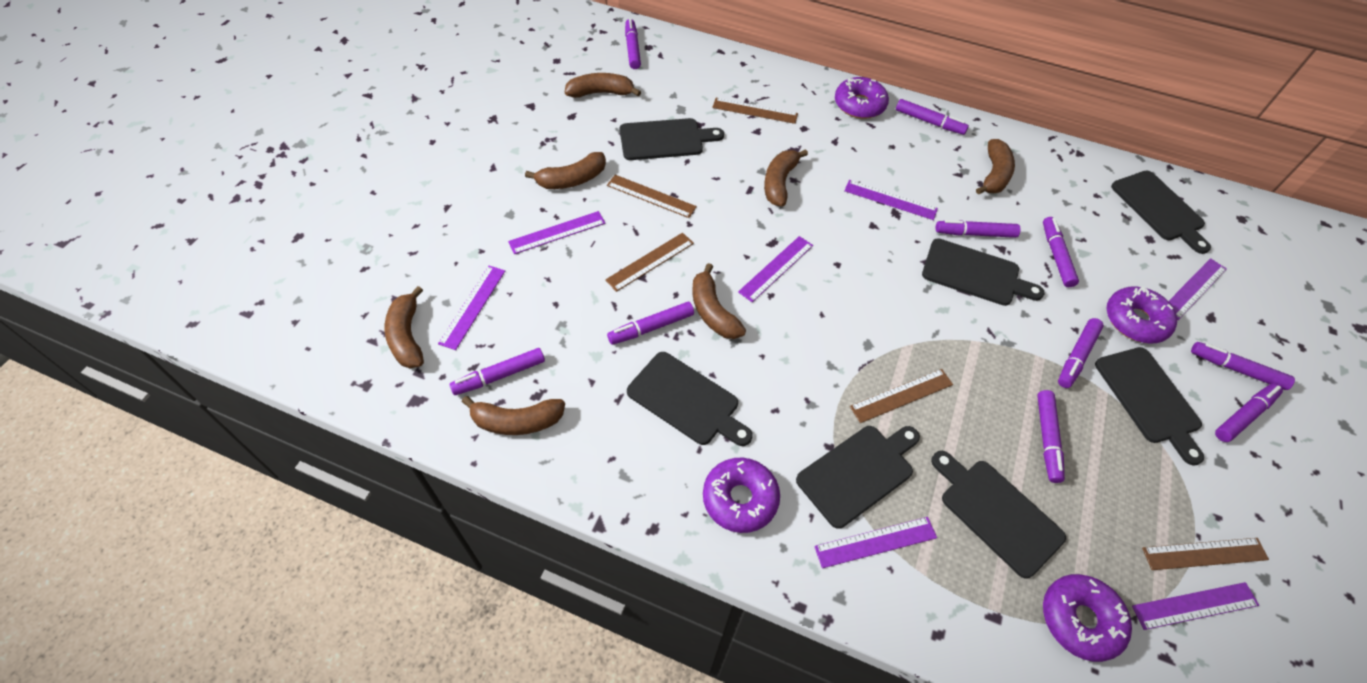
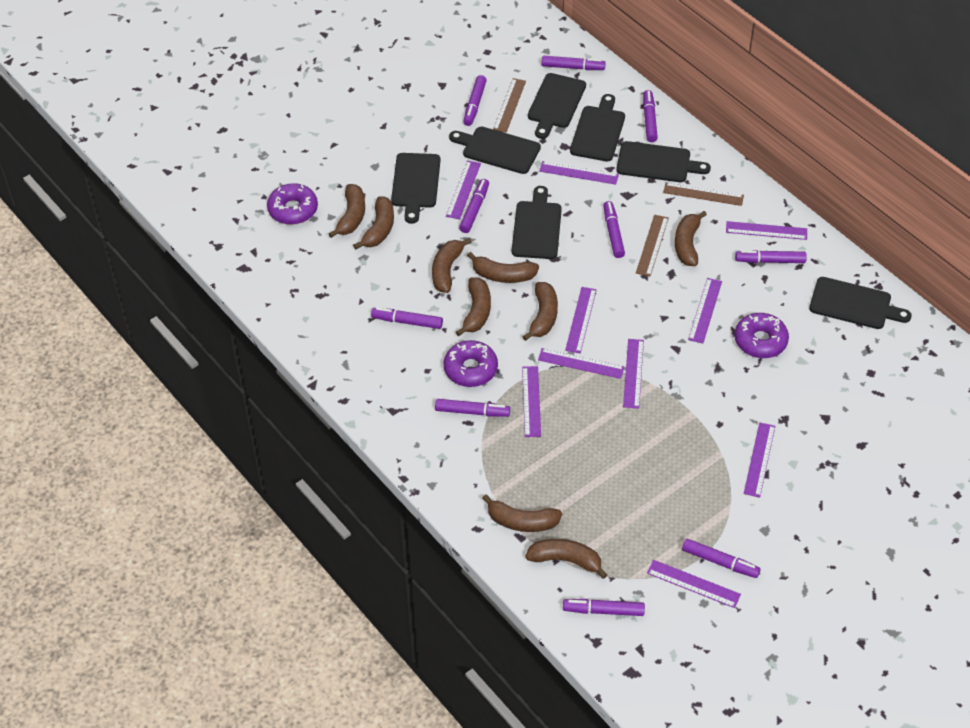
brown banana: 7 -> 9
brown ruler: 5 -> 3
purple donut: 4 -> 3
purple ruler: 7 -> 10

